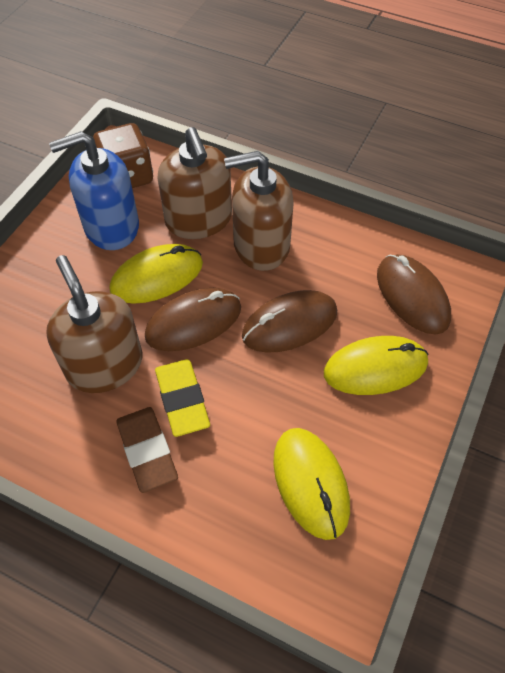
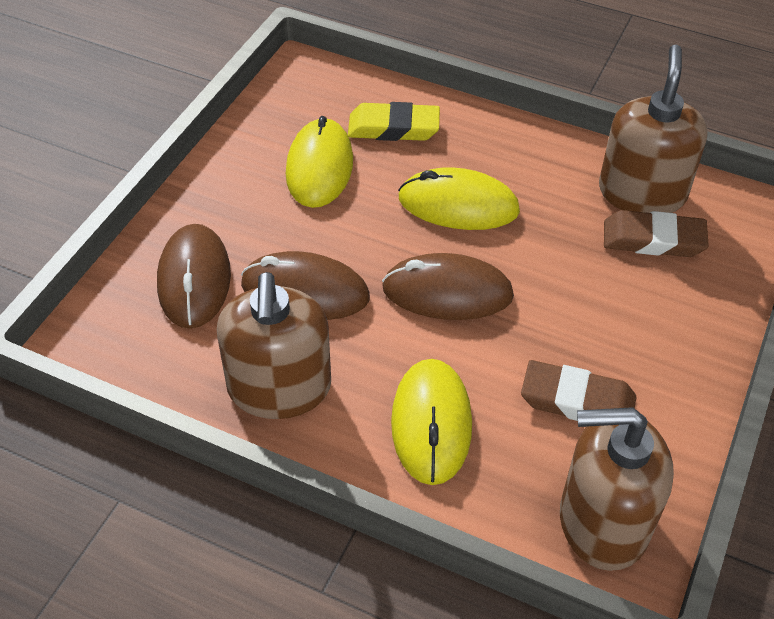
blue soap dispenser: 1 -> 0
brown dice: 1 -> 0
brown eraser: 1 -> 2

